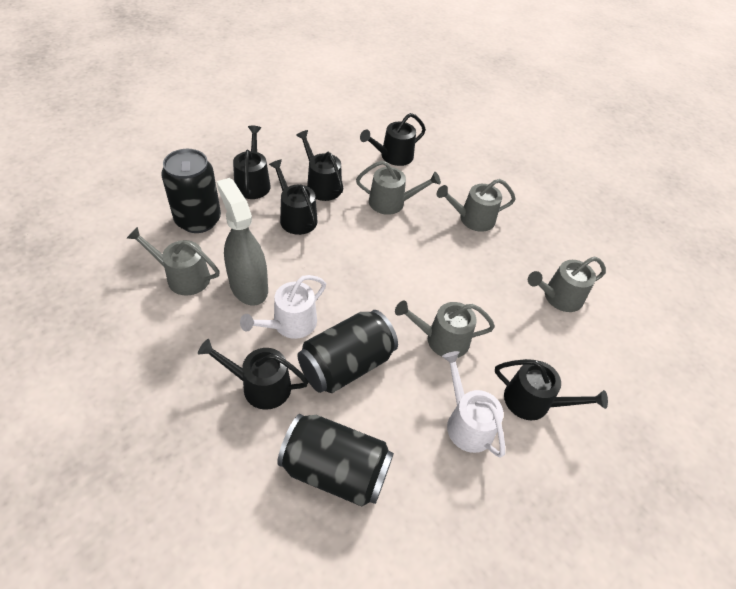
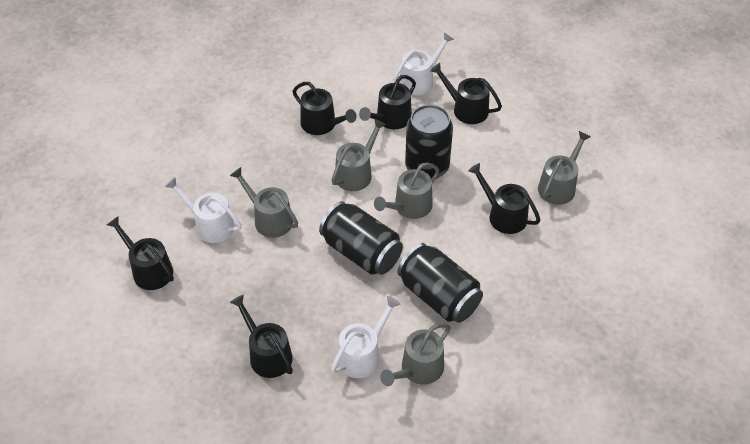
grey spray bottle: 1 -> 0
white watering can: 2 -> 3

